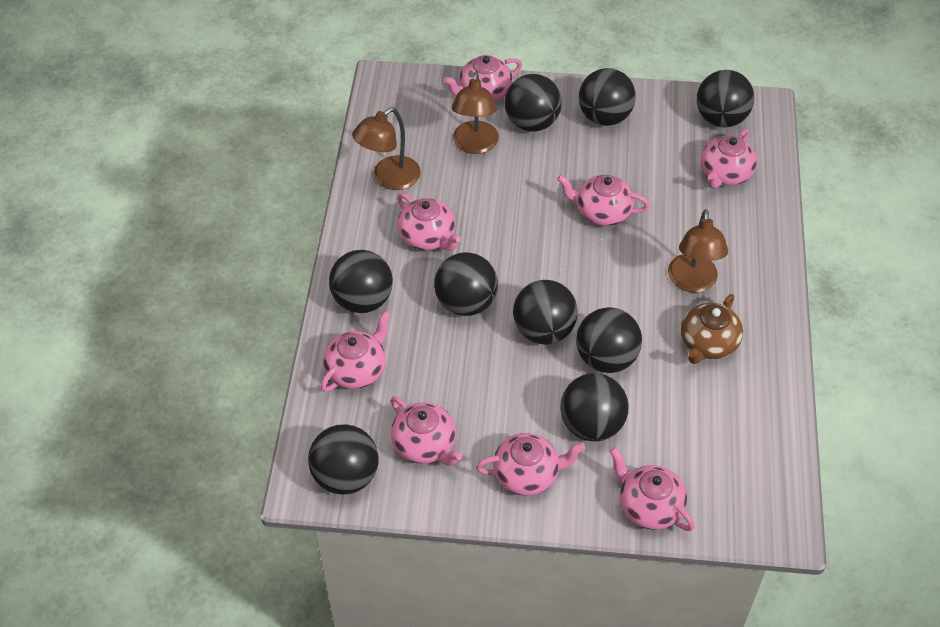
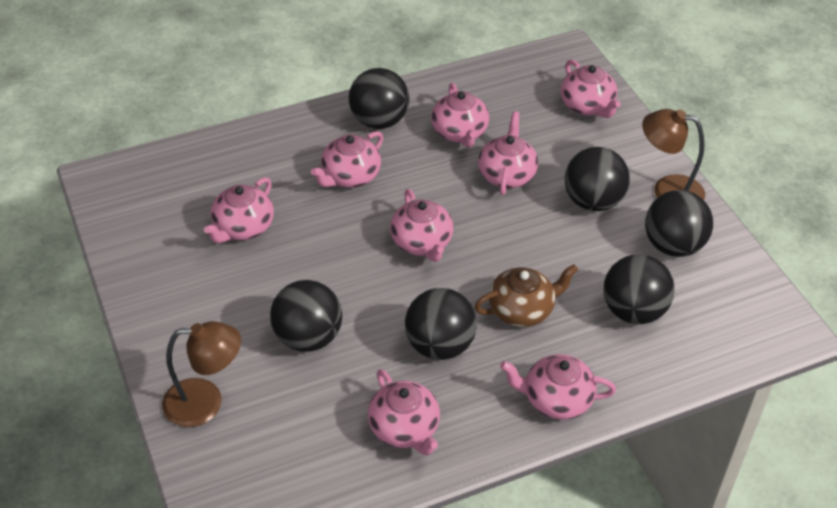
black ball: 9 -> 6
brown lamp: 3 -> 2

